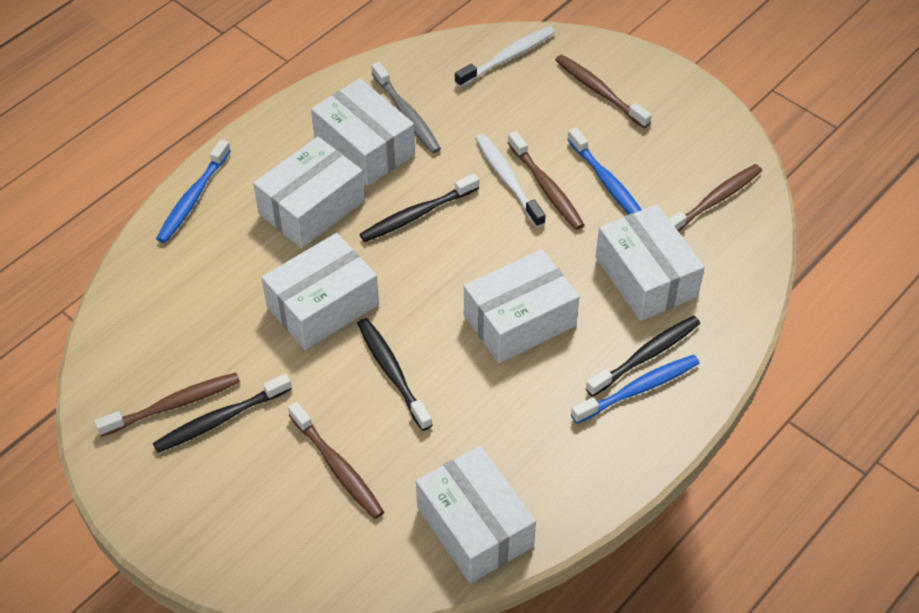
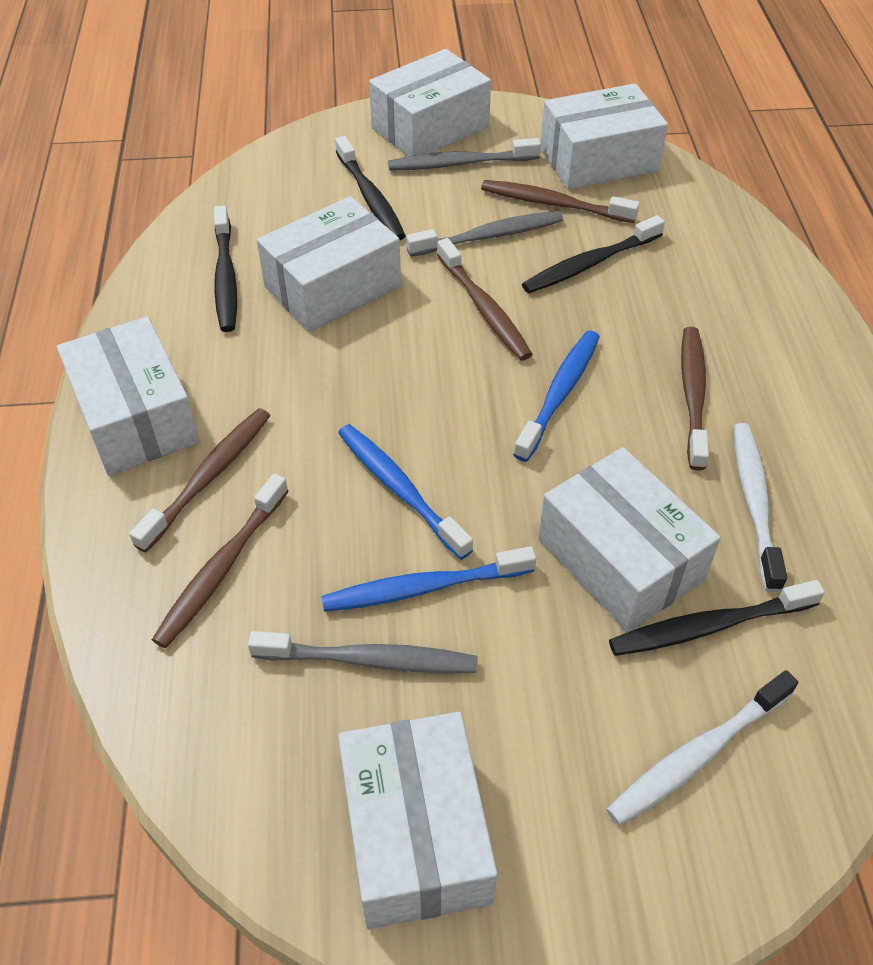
grey toothbrush: 1 -> 3

